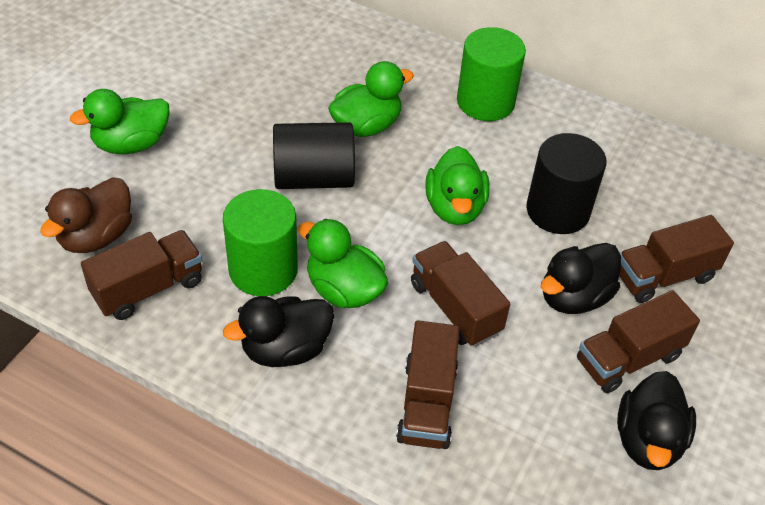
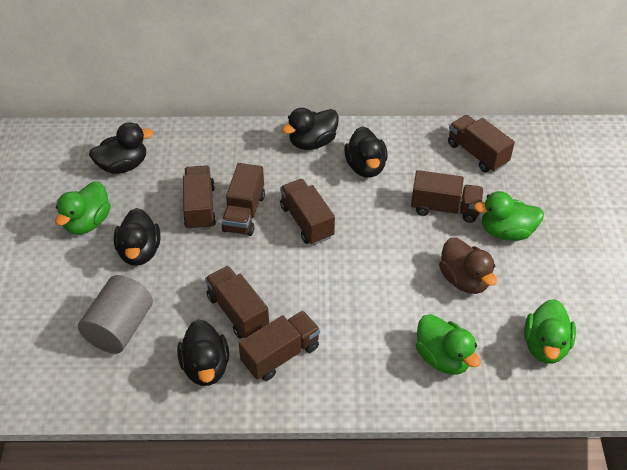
black cylinder: 2 -> 0
black duck: 3 -> 5
brown truck: 5 -> 7
green cylinder: 2 -> 0
grey cylinder: 0 -> 1

